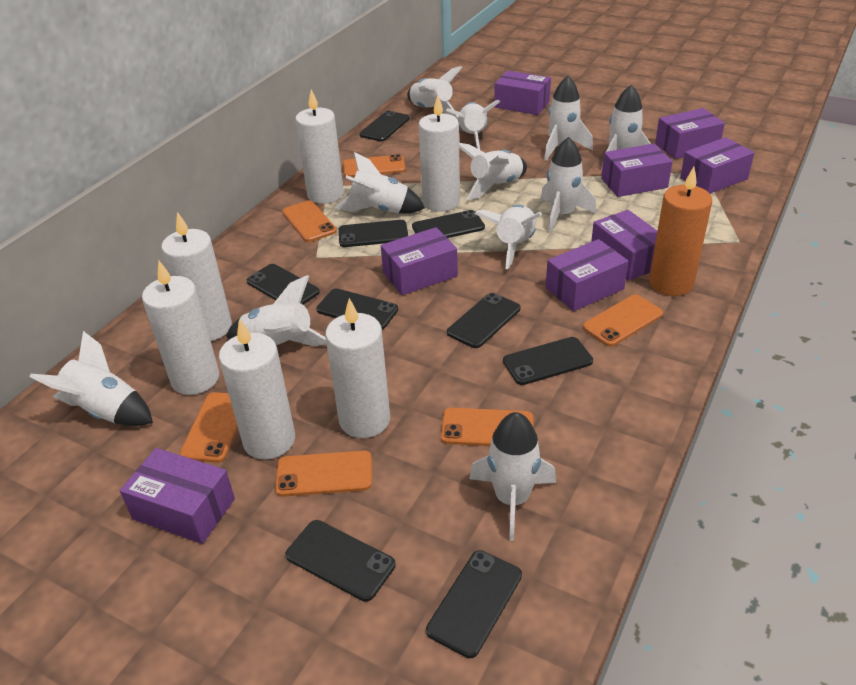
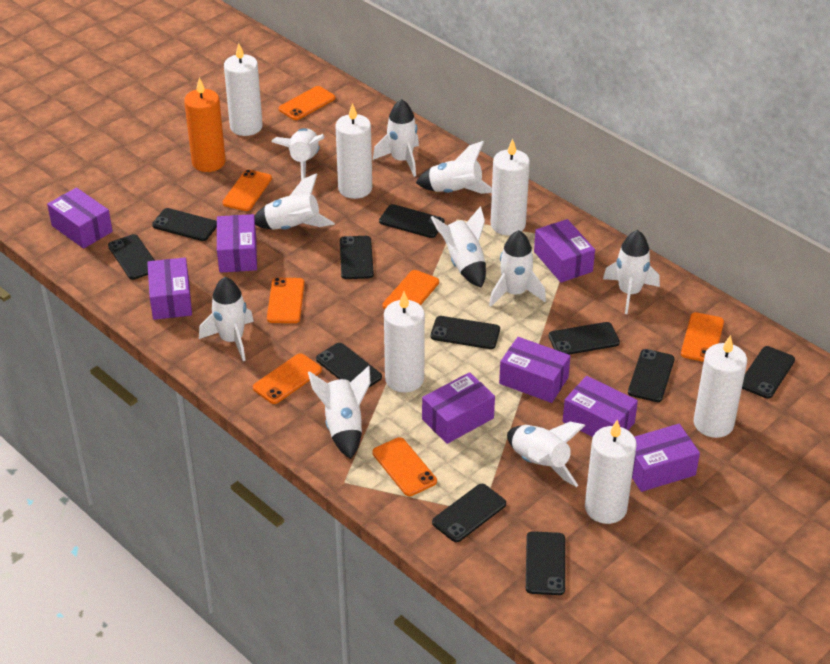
black phone: 9 -> 11
orange phone: 6 -> 7
white rocket: 11 -> 10

